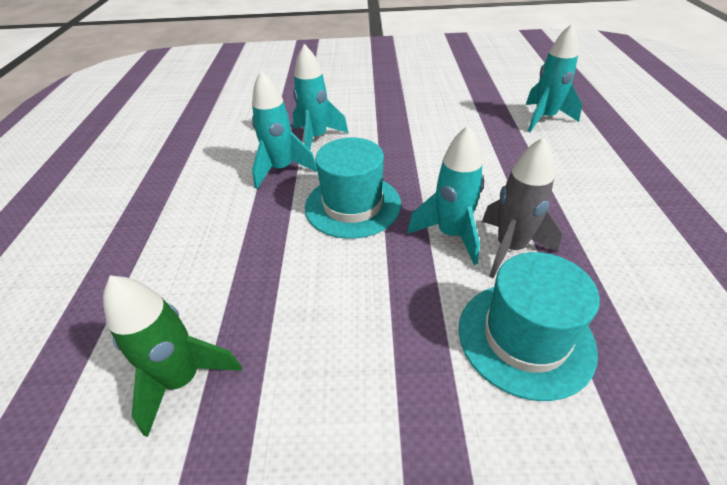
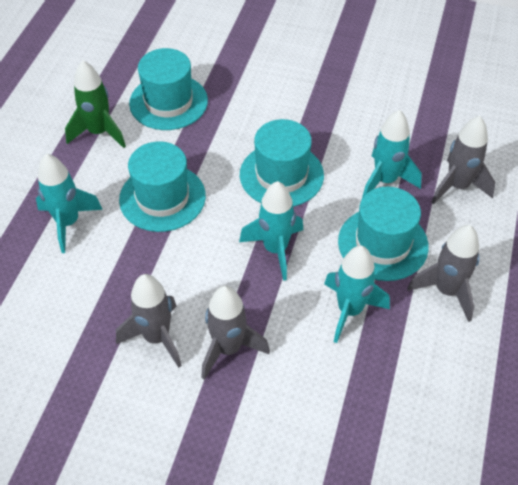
grey rocket: 1 -> 4
turquoise hat: 2 -> 4

